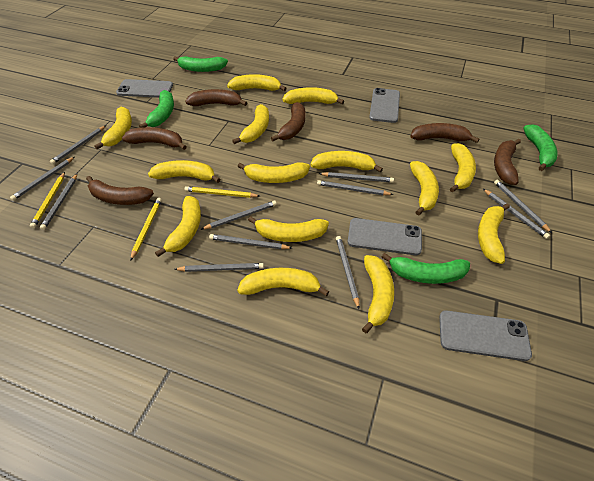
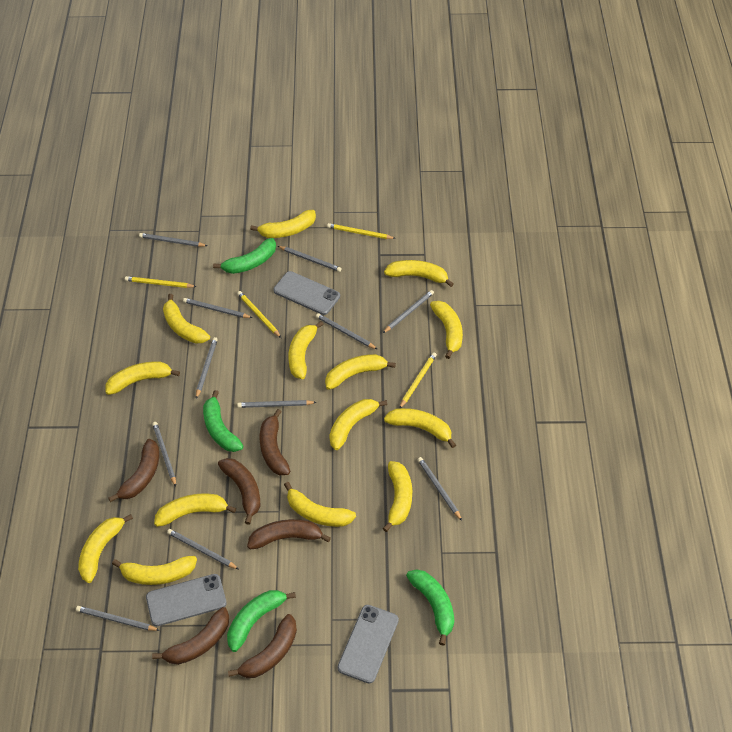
grey phone: 4 -> 3
yellow pencil: 3 -> 4

